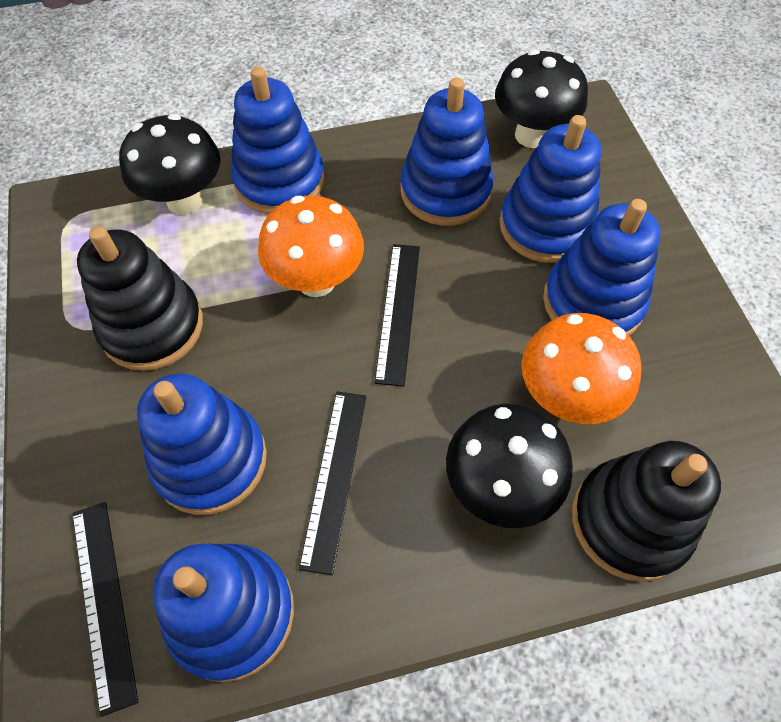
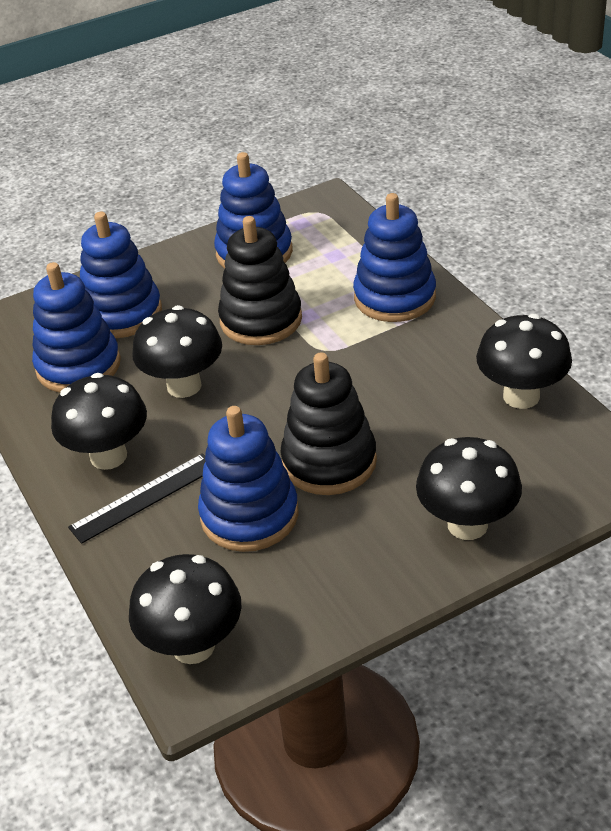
black mushroom: 3 -> 5
black ruler: 3 -> 1
blue stacking toy: 6 -> 5
orange mushroom: 2 -> 0

